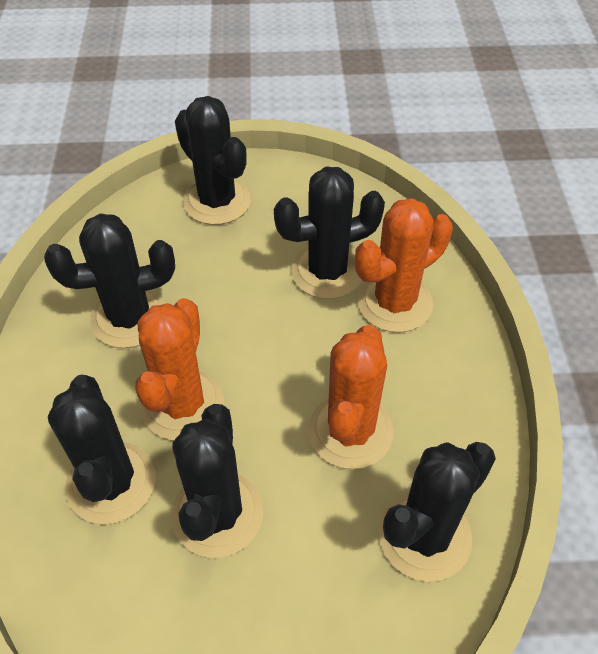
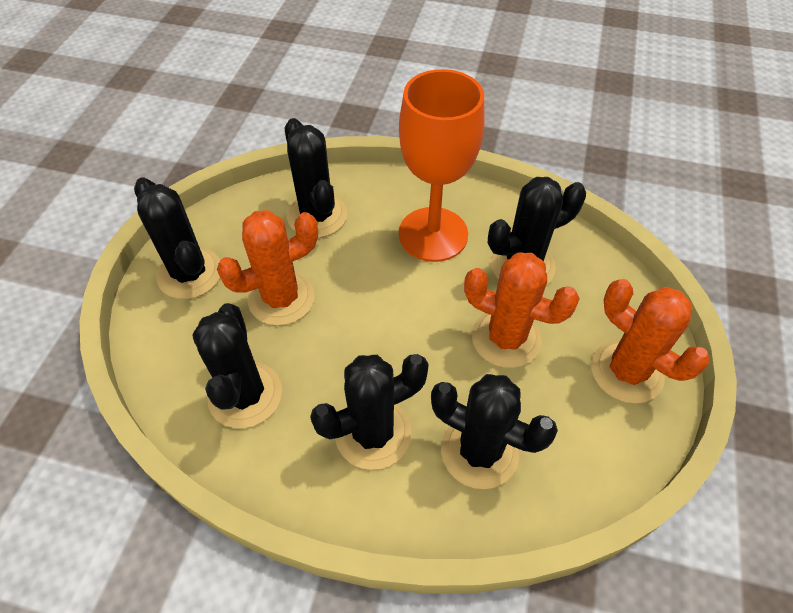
orange goblet: 0 -> 1

